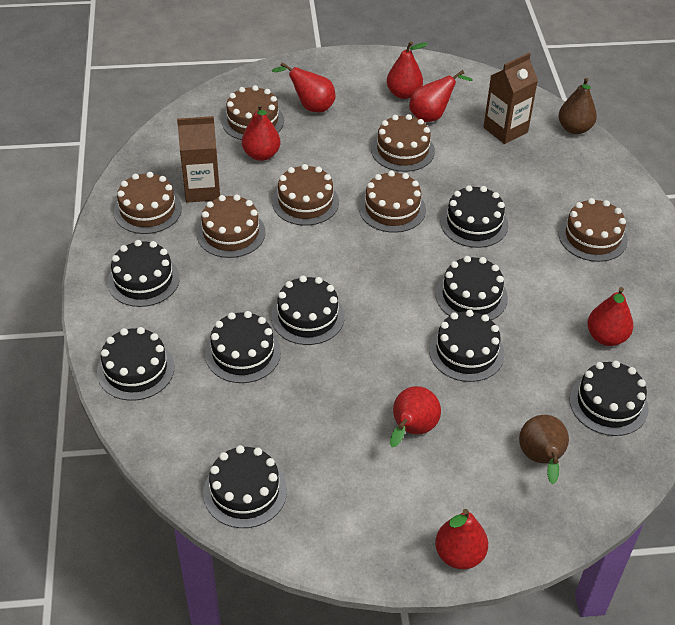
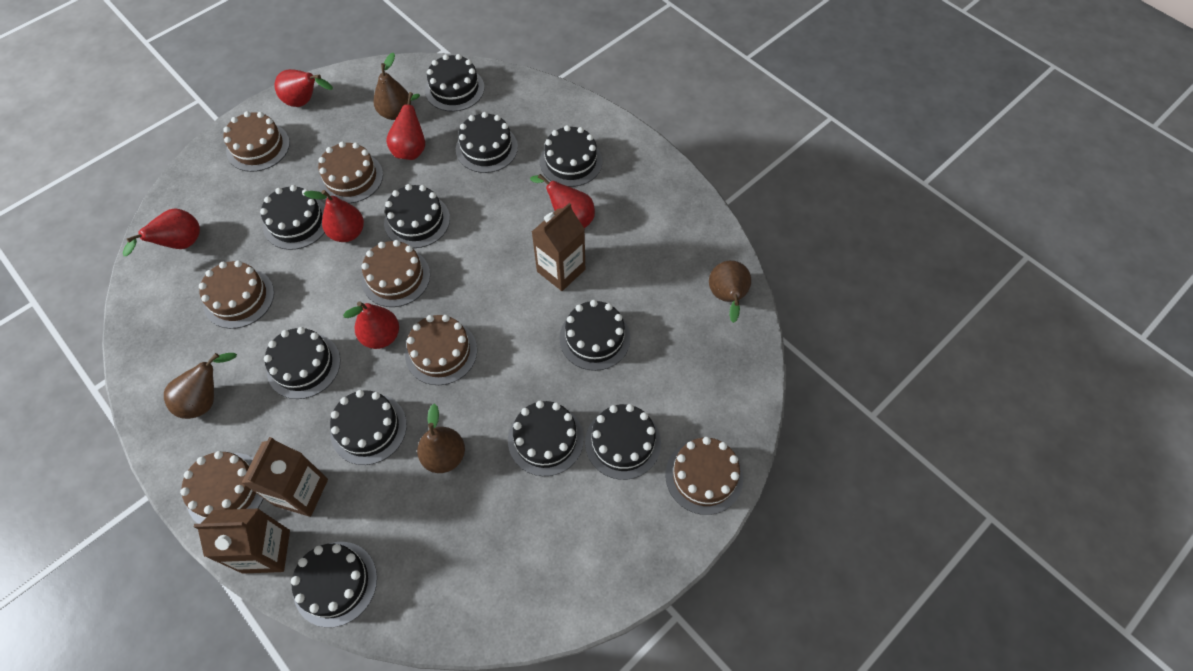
black cake: 9 -> 11
brown carton: 2 -> 3
brown pear: 2 -> 4
red pear: 7 -> 6

